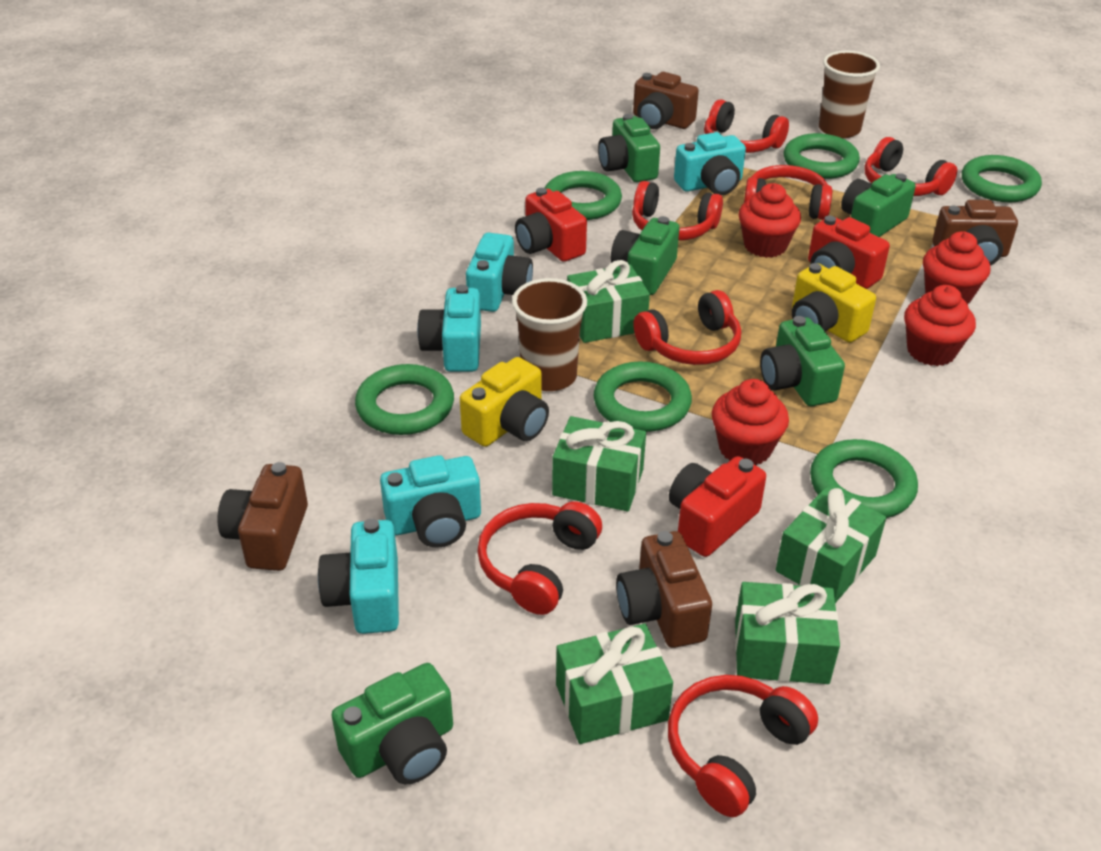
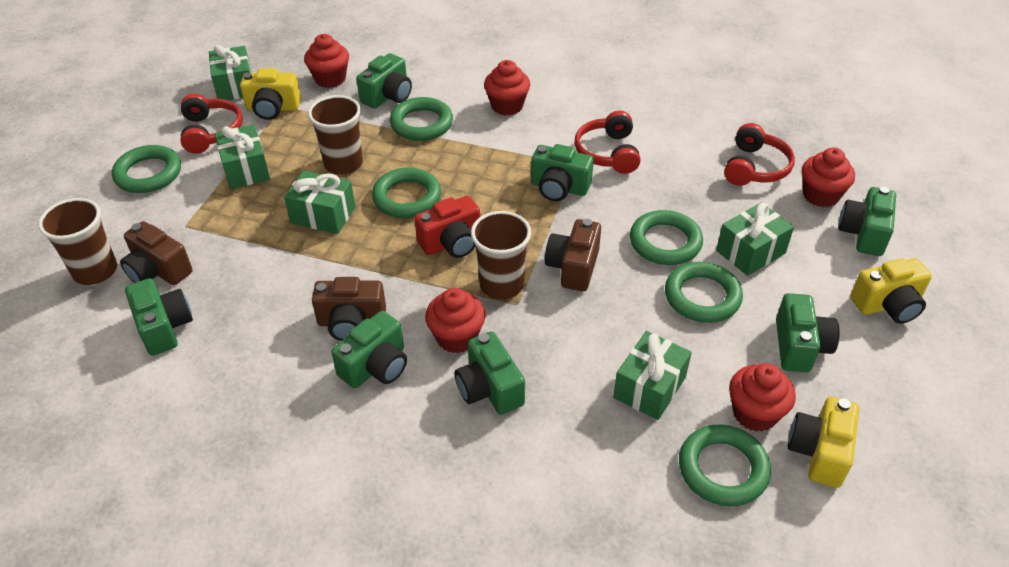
brown camera: 4 -> 3
brown cup: 2 -> 3
green camera: 5 -> 7
red camera: 3 -> 1
red cupcake: 4 -> 5
red headphones: 7 -> 3
turquoise camera: 5 -> 0
yellow camera: 2 -> 3

